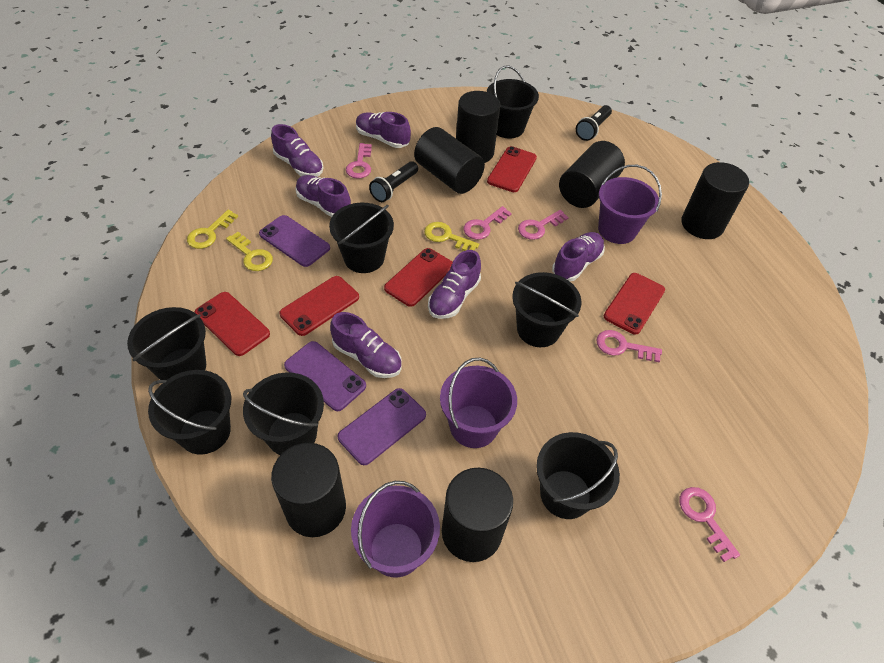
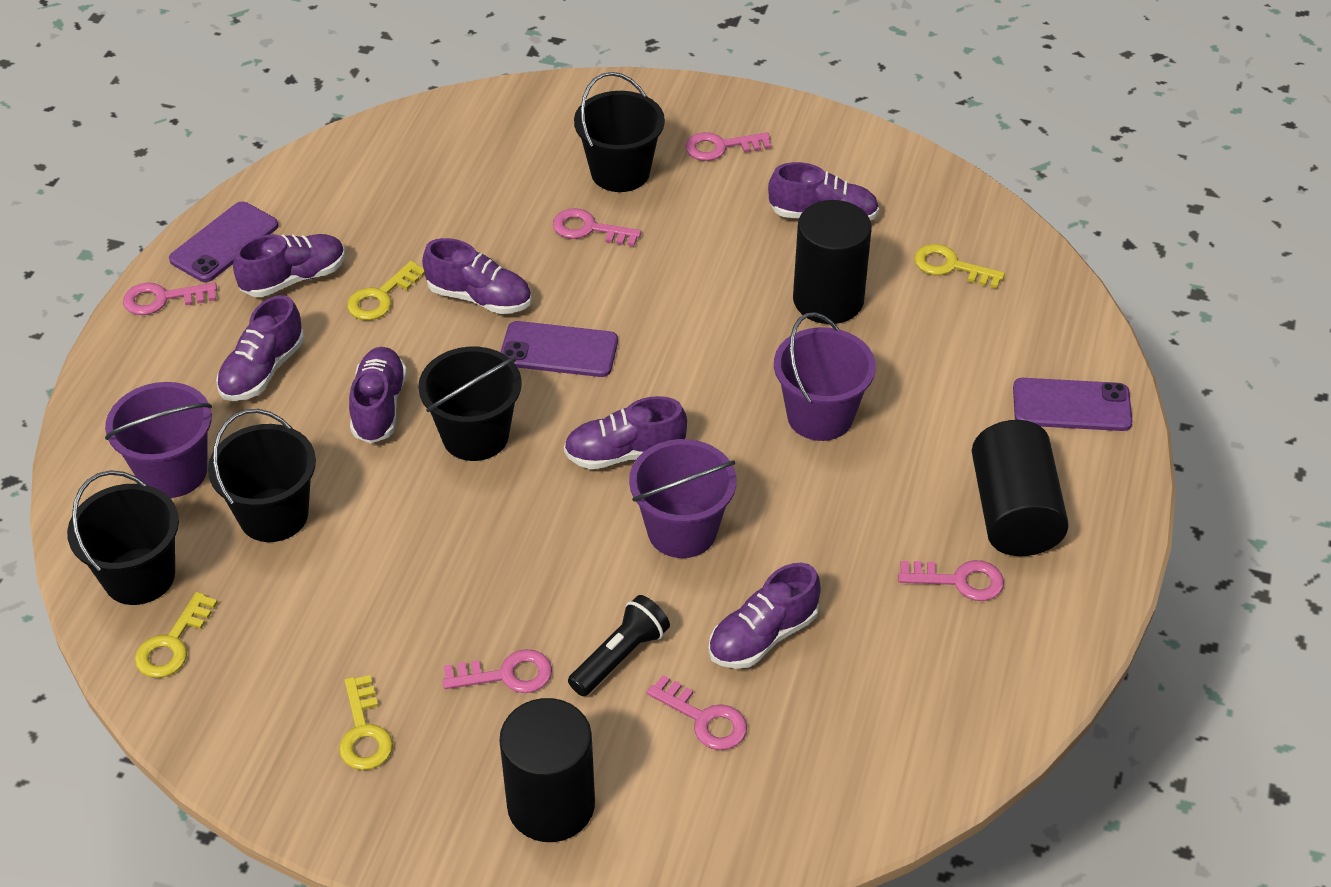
black bucket: 7 -> 4
black cylinder: 6 -> 3
black flashlight: 2 -> 1
pink key: 5 -> 6
purple shoe: 6 -> 7
red phone: 5 -> 0
yellow key: 3 -> 4

